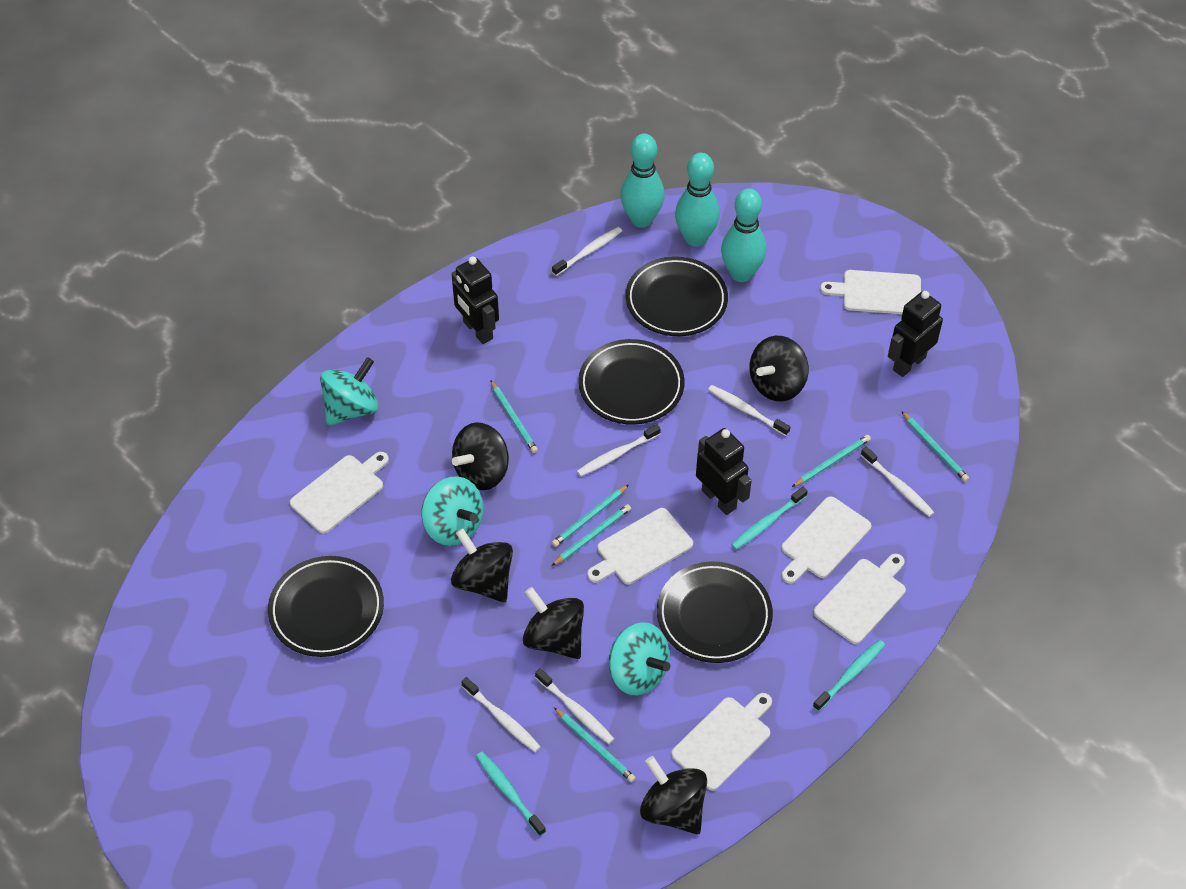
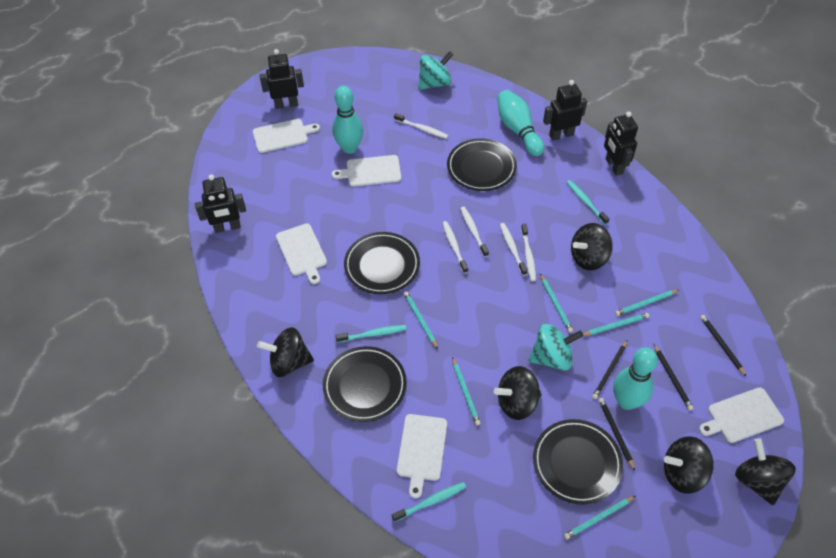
black pencil: 0 -> 4
black robot: 3 -> 4
turquoise spinning top: 3 -> 2
white cutting board: 6 -> 5
white toothbrush: 6 -> 5

